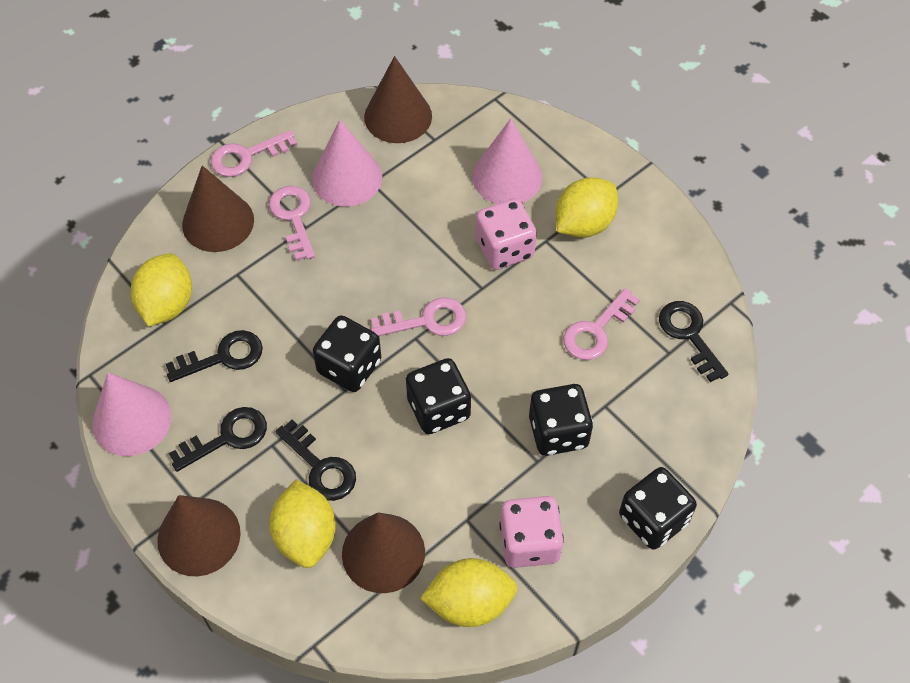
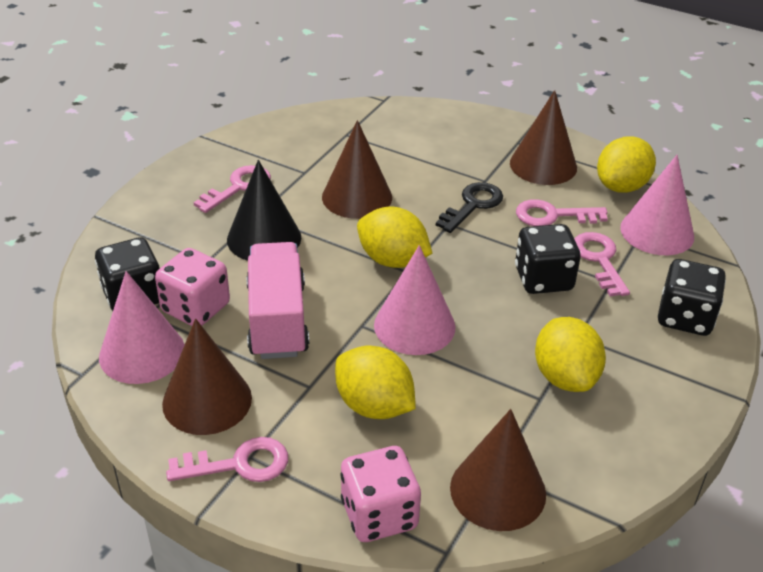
black cone: 0 -> 1
black dice: 4 -> 3
black key: 4 -> 1
pink truck: 0 -> 1

